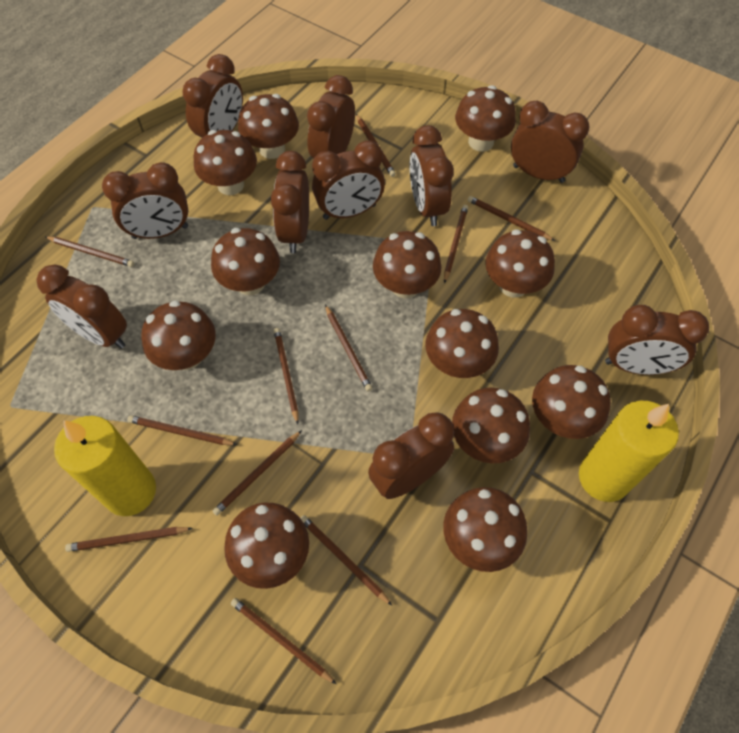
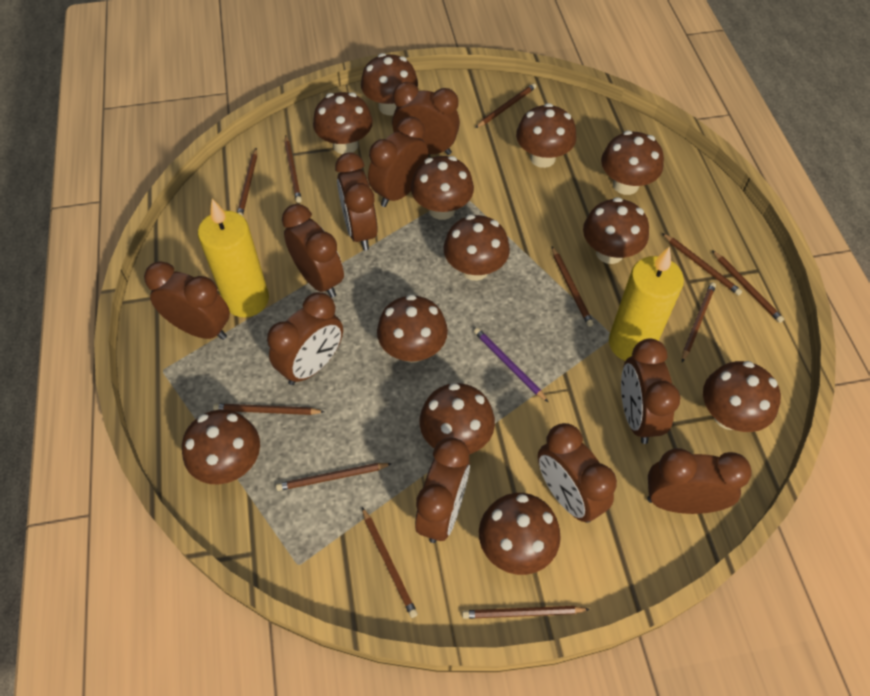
purple pencil: 0 -> 1

